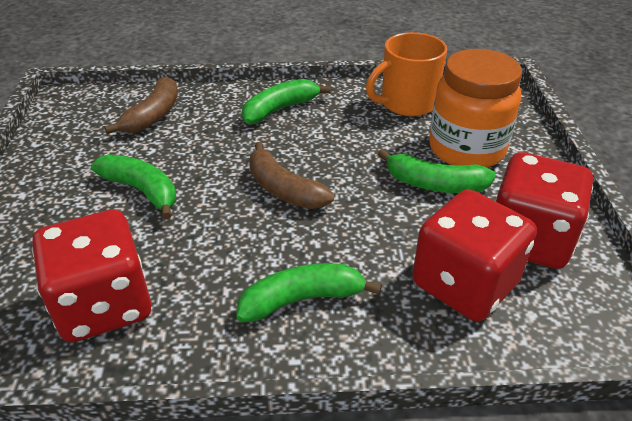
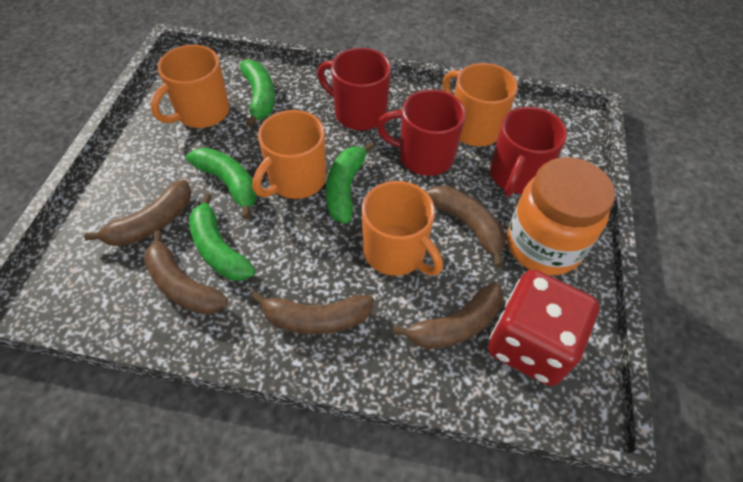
brown banana: 2 -> 5
orange mug: 1 -> 4
red dice: 3 -> 1
red mug: 0 -> 3

